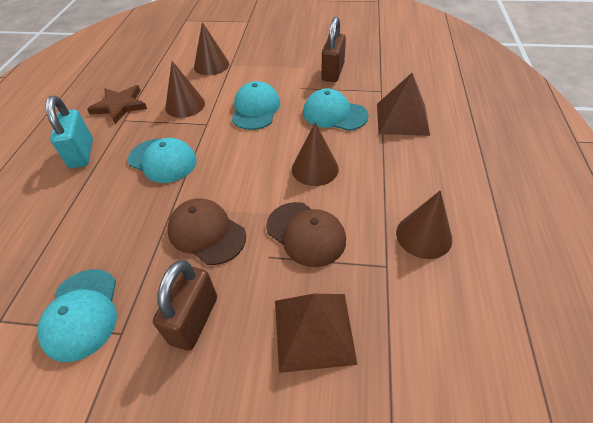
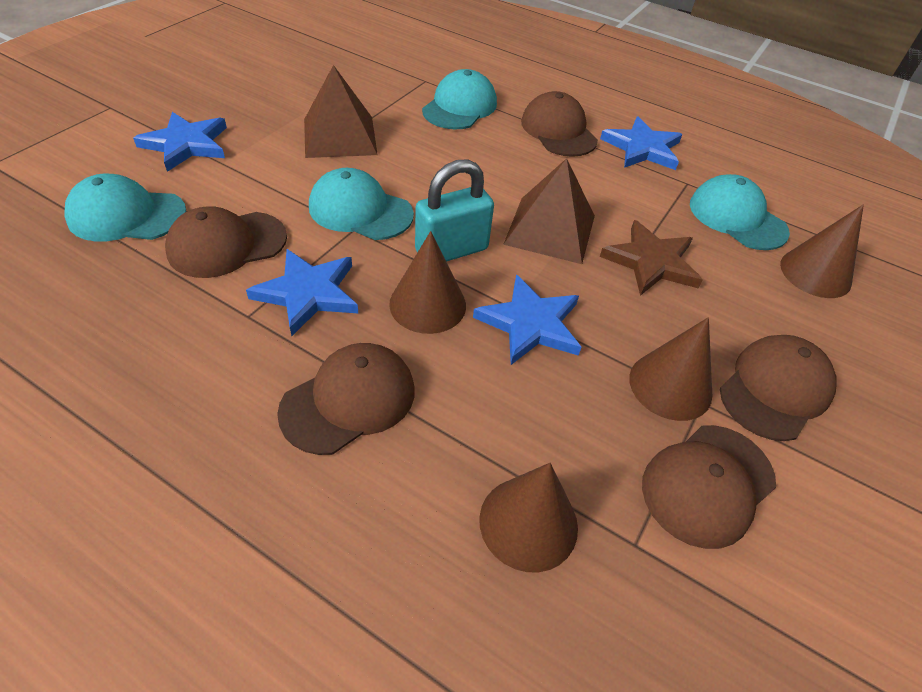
blue star: 0 -> 4
brown cap: 2 -> 5
brown padlock: 2 -> 0

